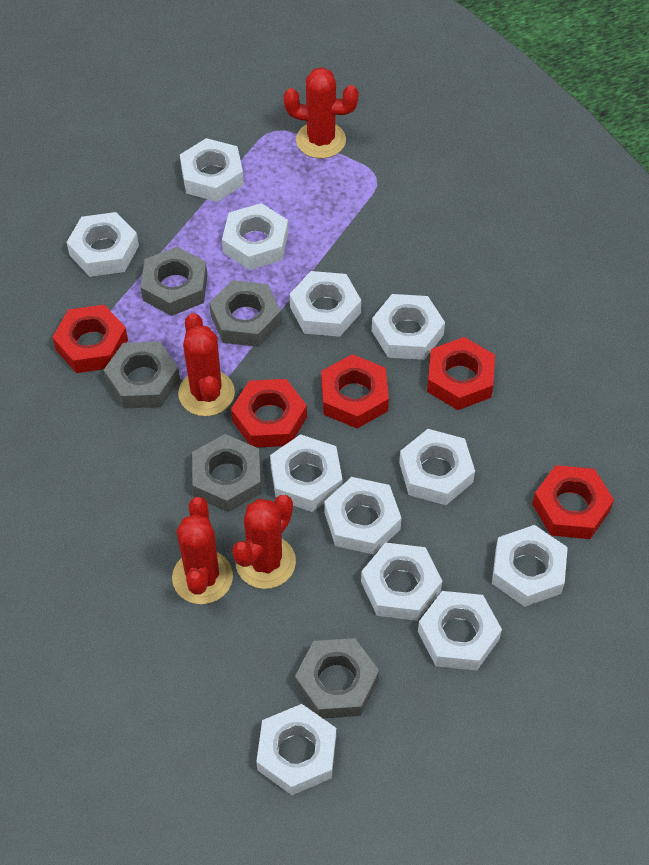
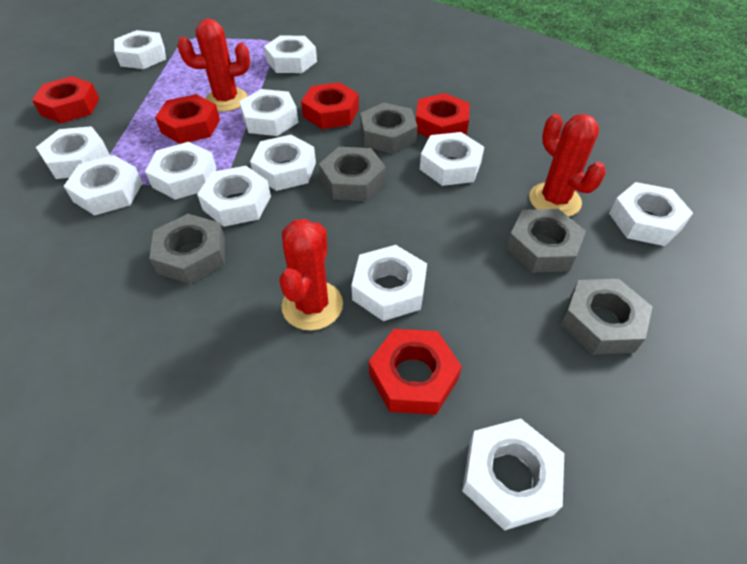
red cactus: 4 -> 3

